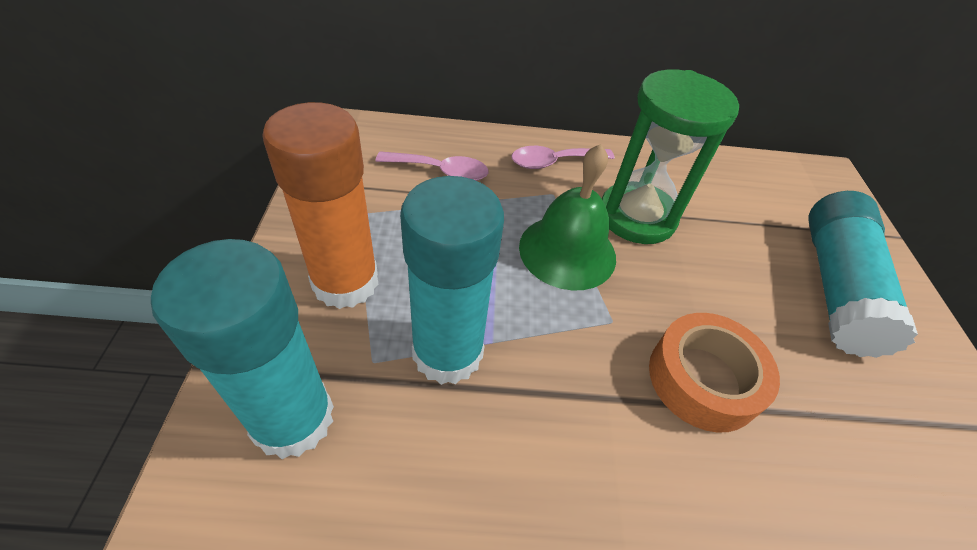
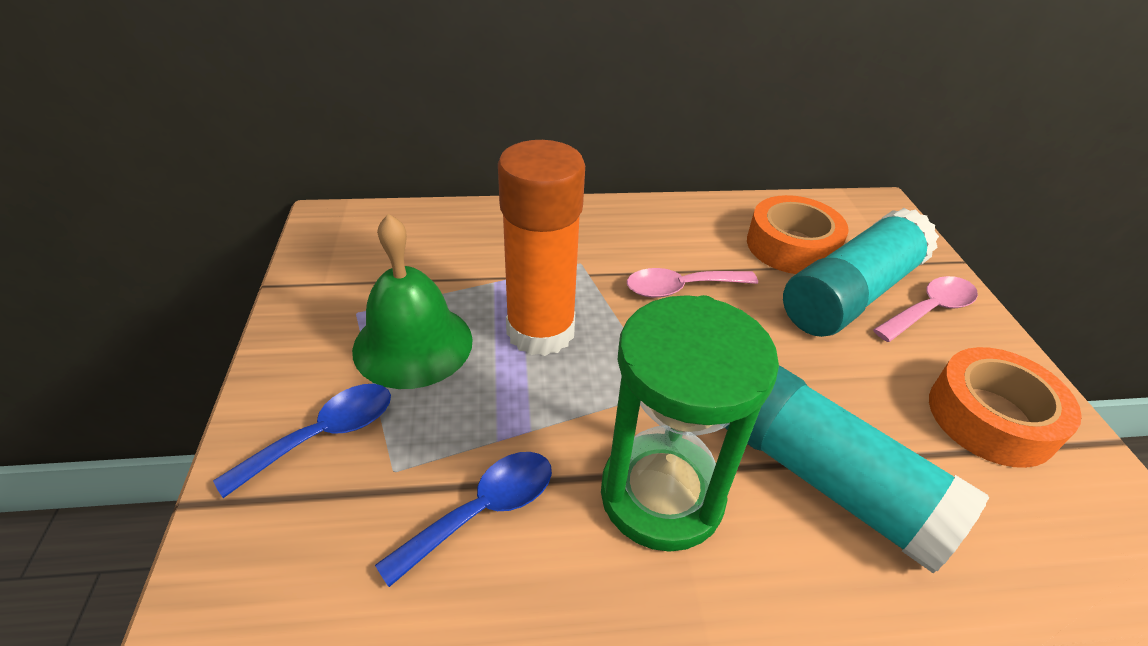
blue spoon: 0 -> 2
orange tape: 1 -> 2
turquoise glue stick: 3 -> 2

